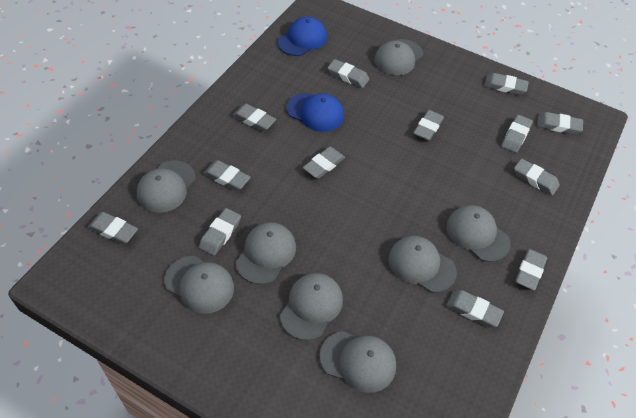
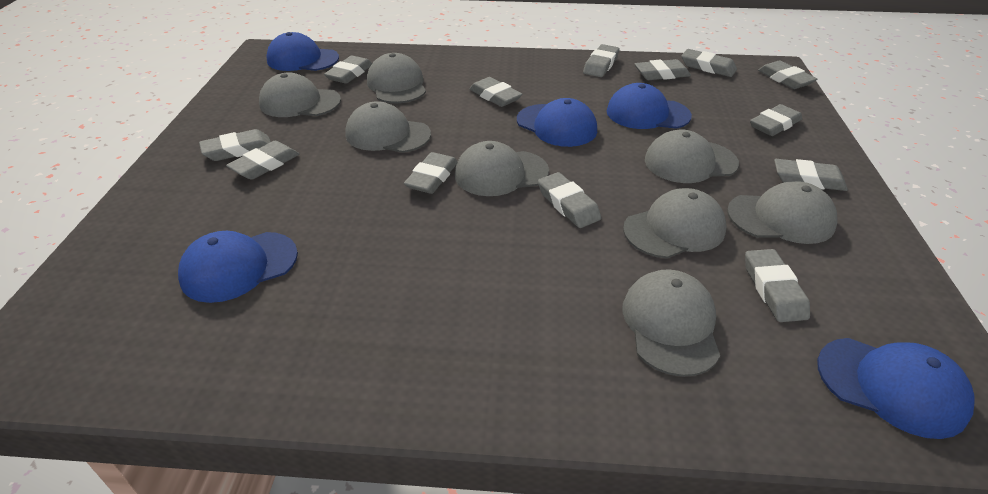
blue cap: 2 -> 5

